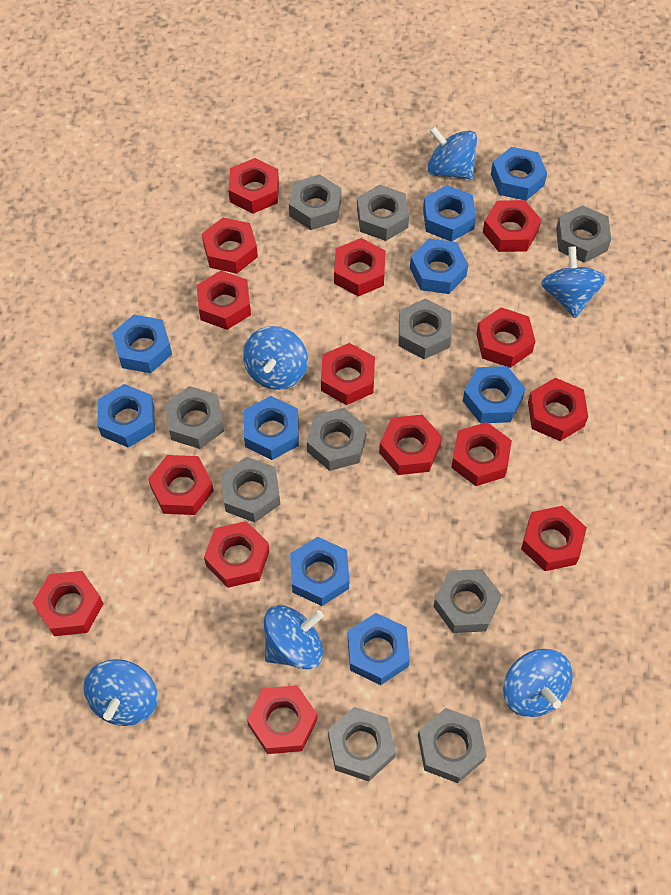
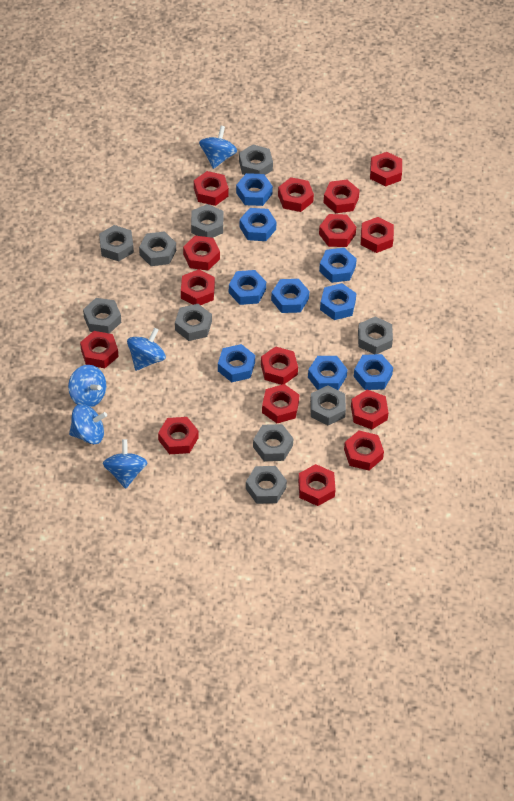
blue spinning top: 6 -> 5

